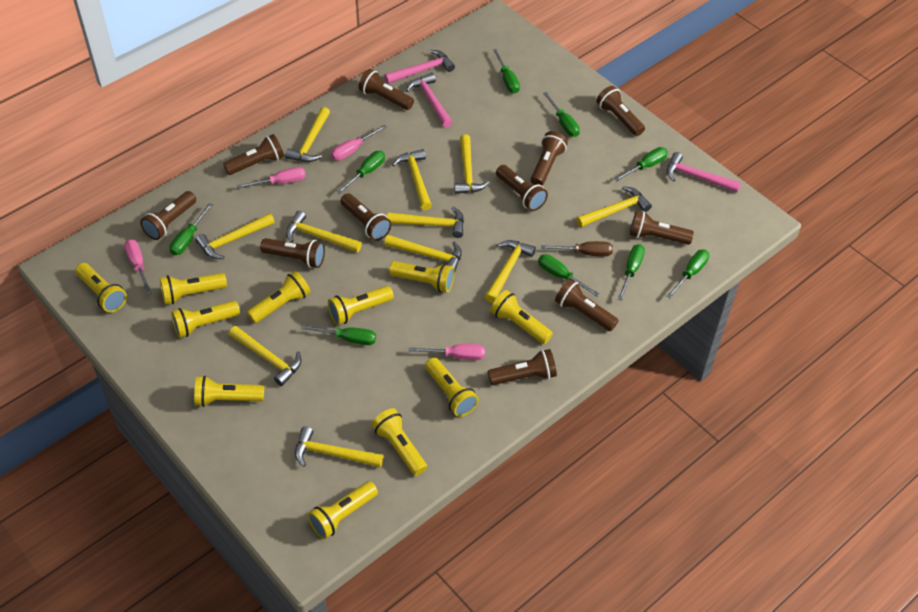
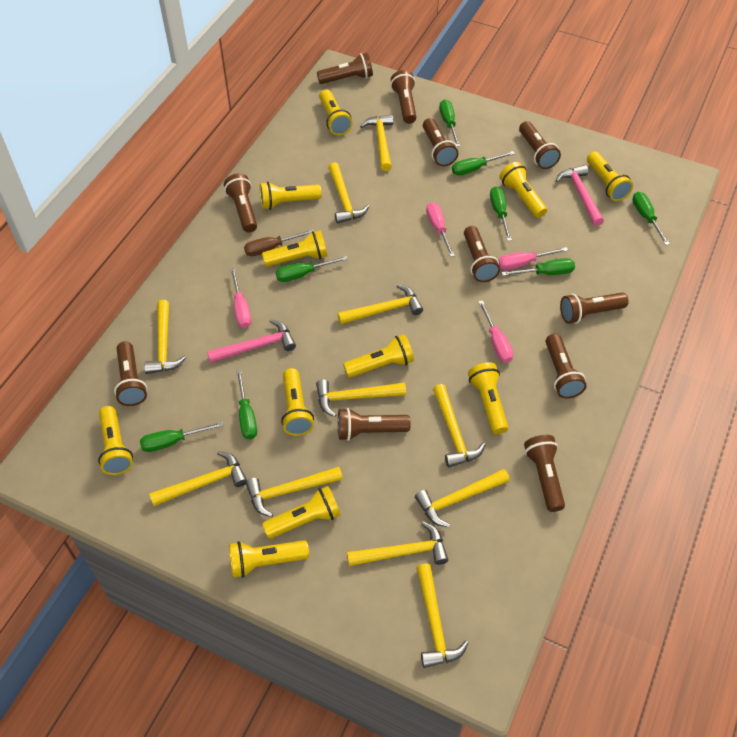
green screwdriver: 9 -> 8
pink hammer: 3 -> 2

